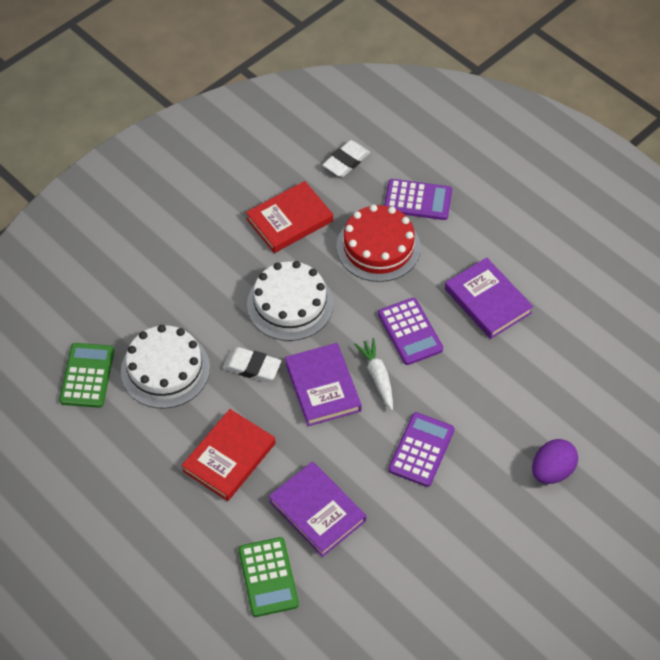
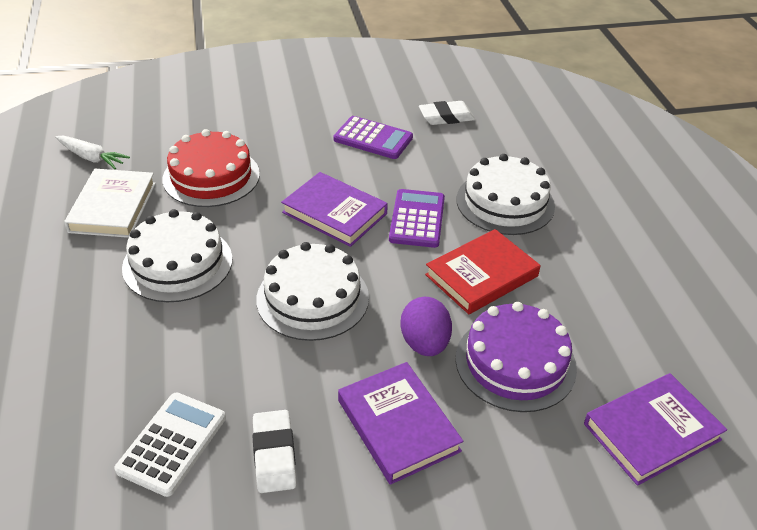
green calculator: 2 -> 0
purple cake: 0 -> 1
purple calculator: 3 -> 2
red book: 2 -> 1
white book: 0 -> 1
white cake: 2 -> 3
white calculator: 0 -> 1

